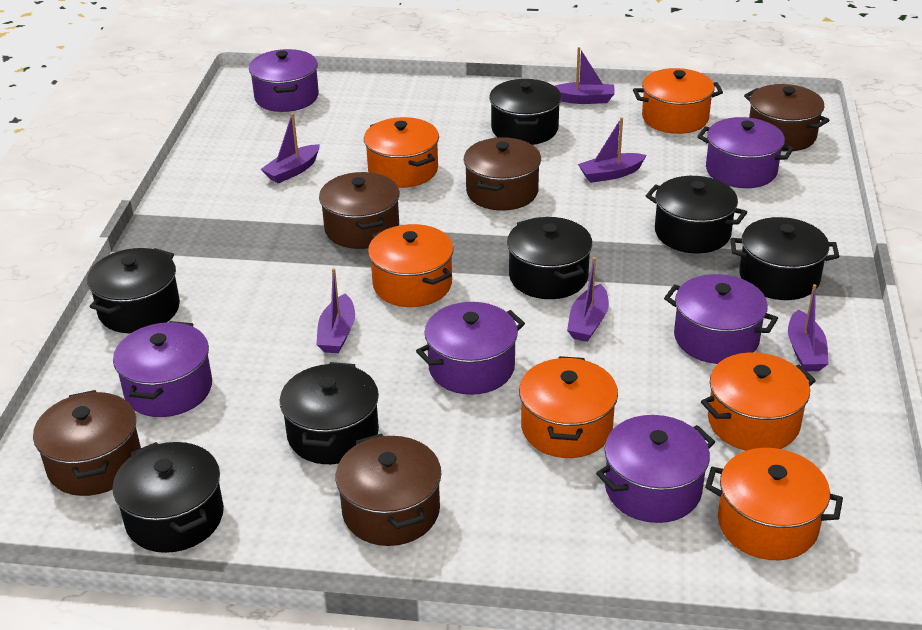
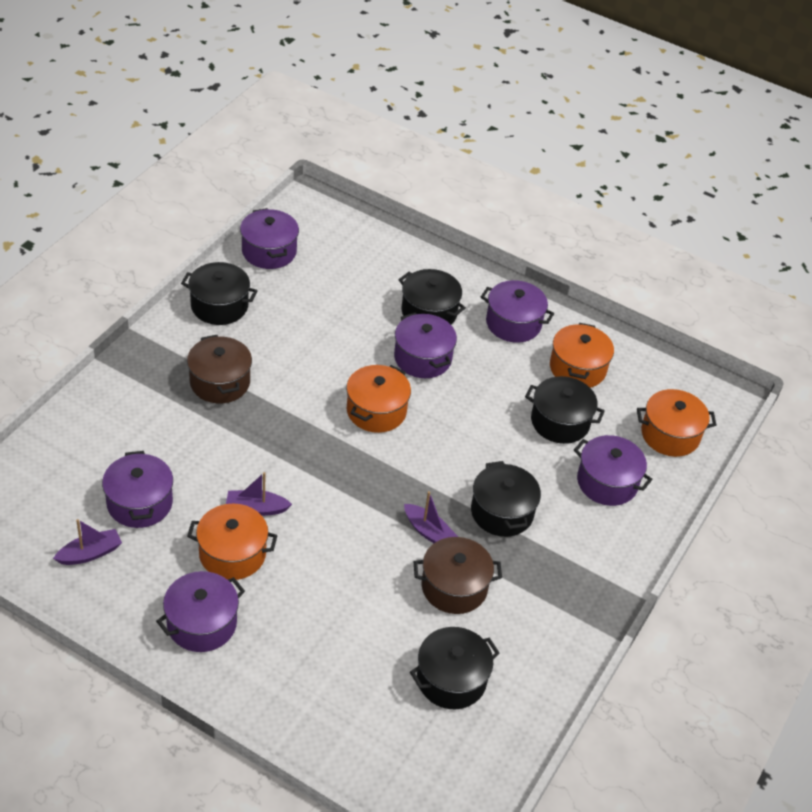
black pot: 7 -> 5
brown pot: 5 -> 2
orange pot: 6 -> 4
purple boat: 6 -> 3

